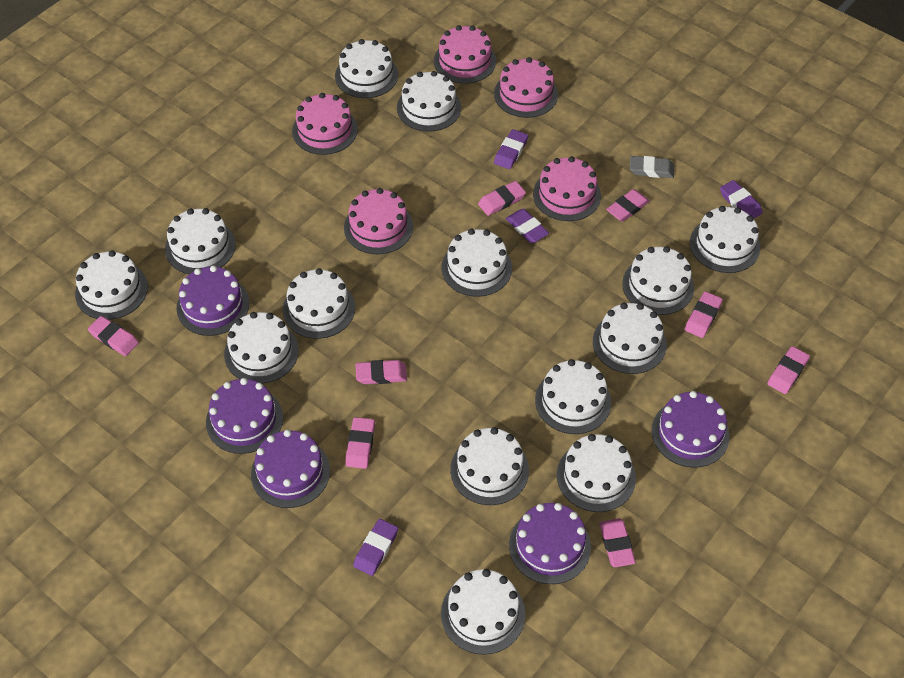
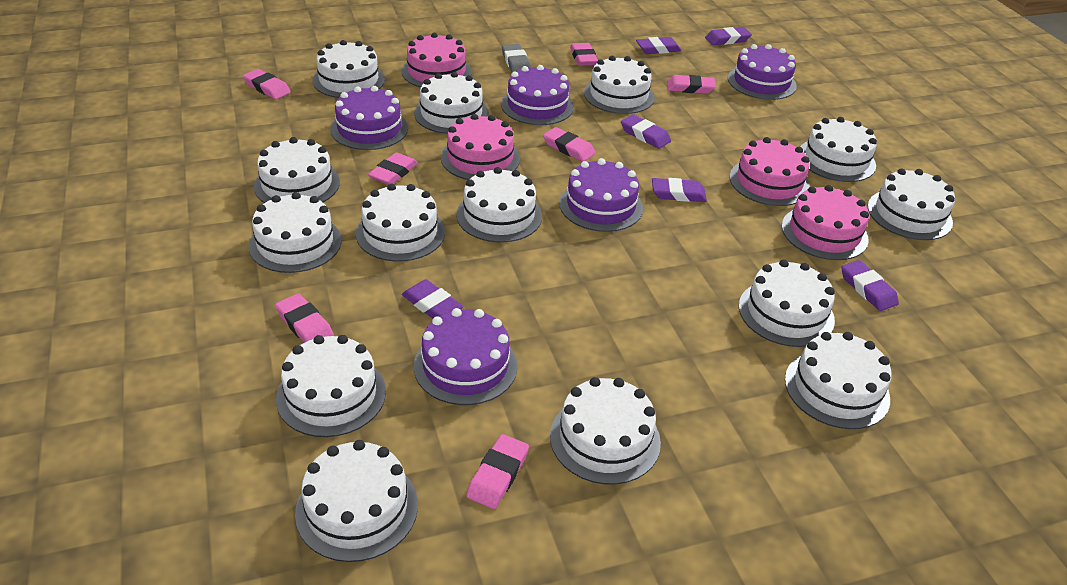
pink cake: 5 -> 4
pink eraser: 8 -> 7
purple eraser: 4 -> 6

